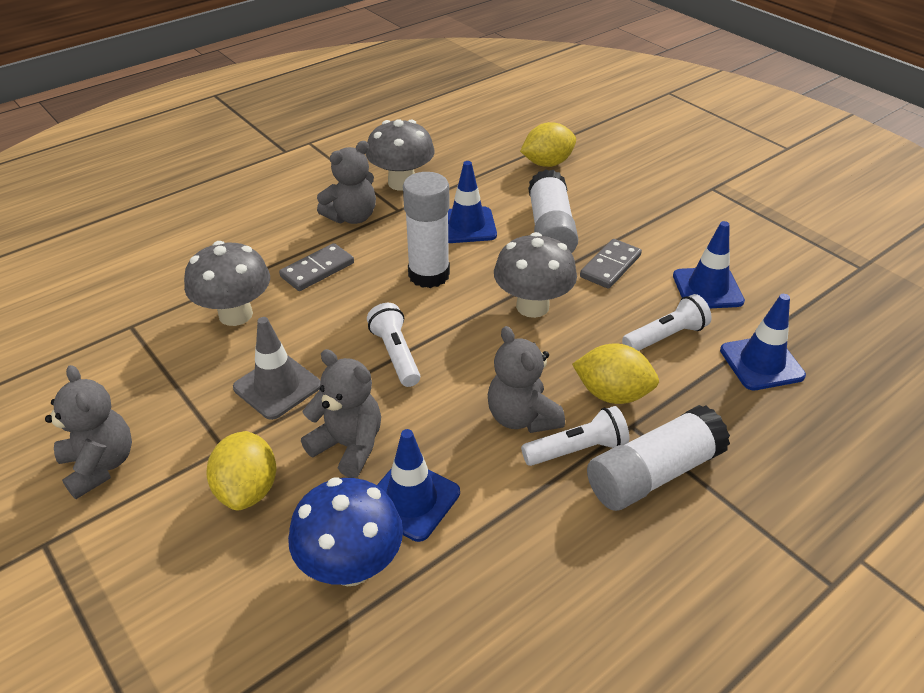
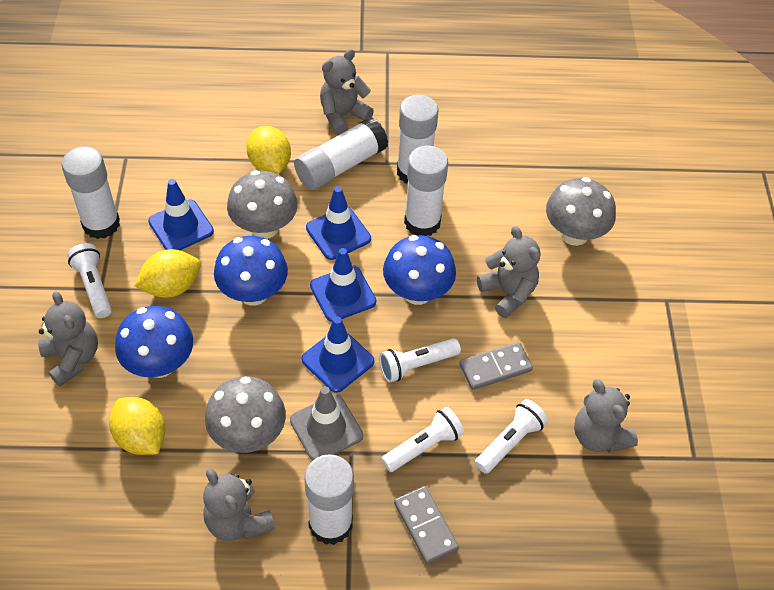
blue mushroom: 1 -> 3
grey teddy bear: 4 -> 5
white flashlight: 3 -> 4
white glue stick: 3 -> 5

